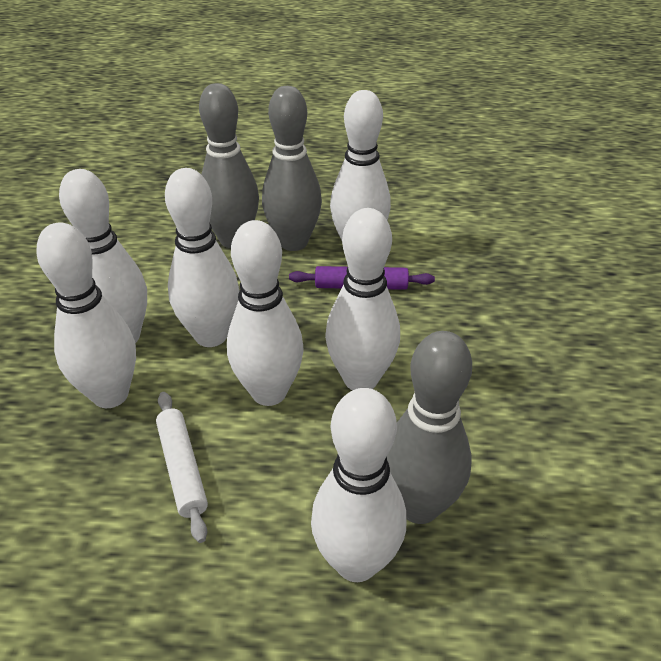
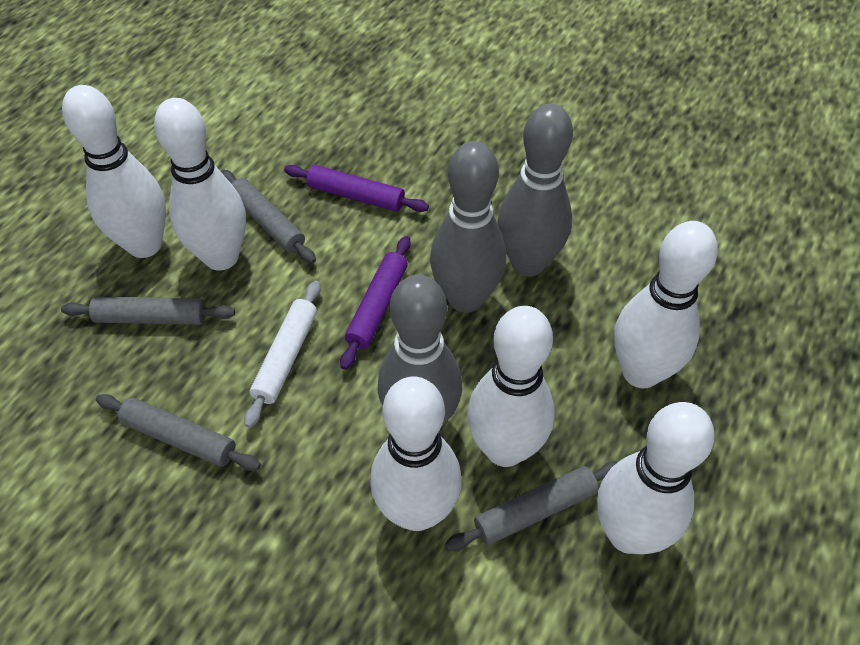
grey rolling pin: 0 -> 4
purple rolling pin: 1 -> 2
white bowling pin: 7 -> 6

